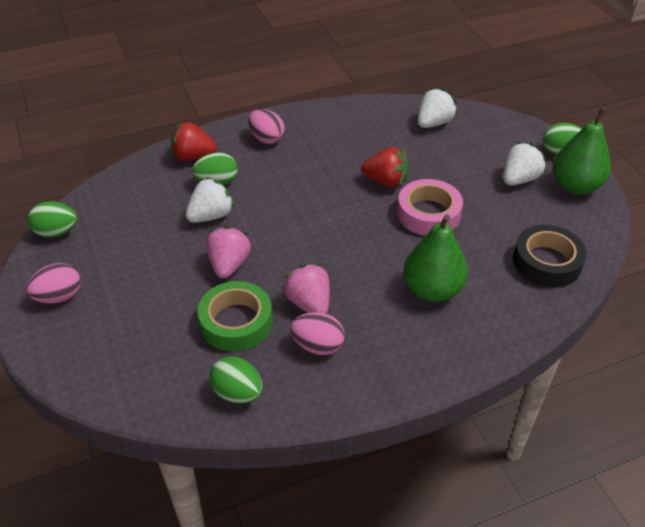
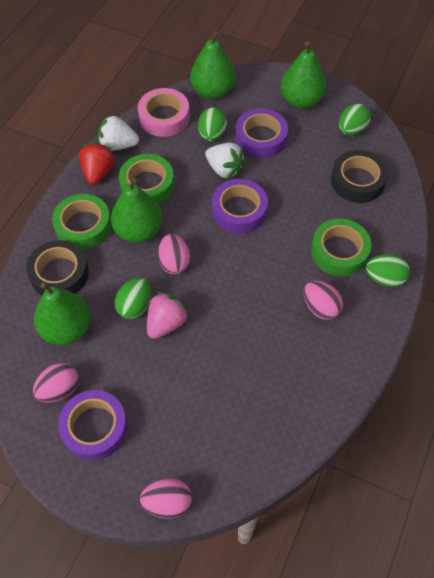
black tape: 1 -> 2
green pear: 2 -> 4
green tape: 1 -> 3
pink egg: 3 -> 4
pink strawberry: 2 -> 1
purple tape: 0 -> 3
red strawberry: 2 -> 1
white strawberry: 3 -> 2

